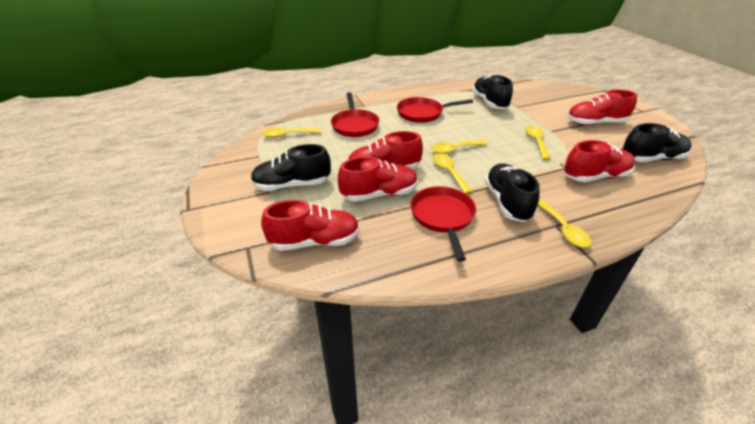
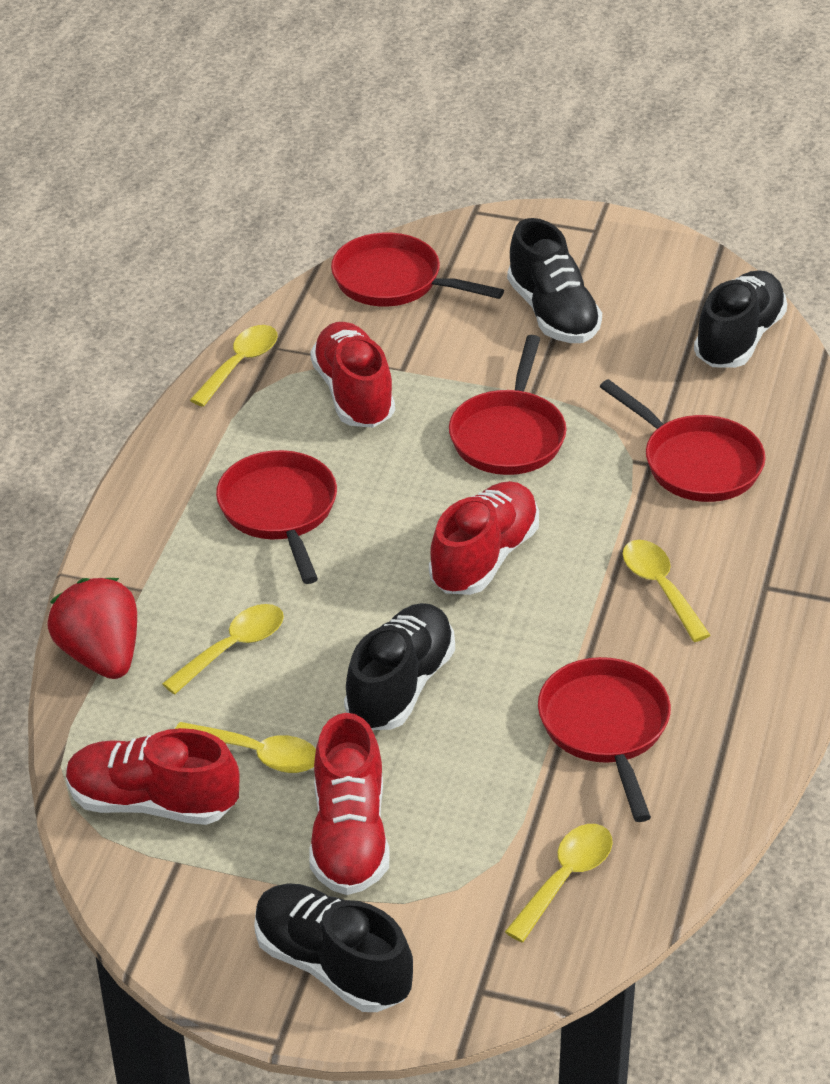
red pan: 3 -> 5
red shoe: 5 -> 4
red strawberry: 0 -> 1

